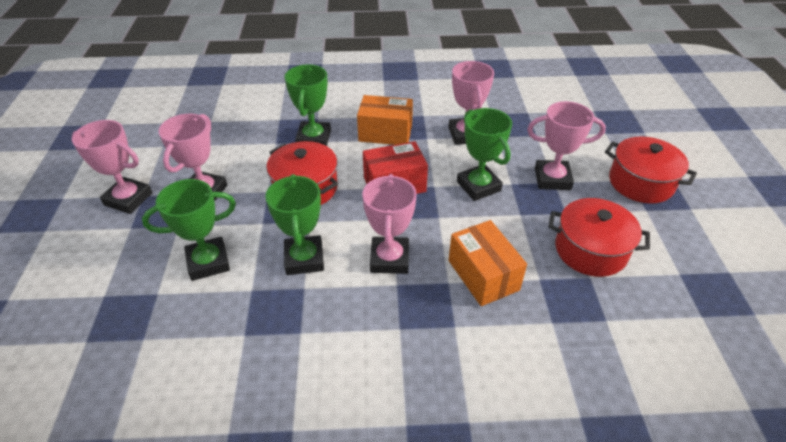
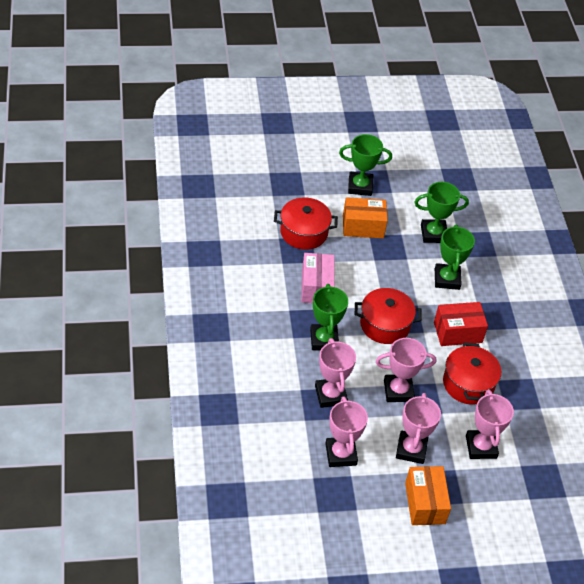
pink box: 0 -> 1

